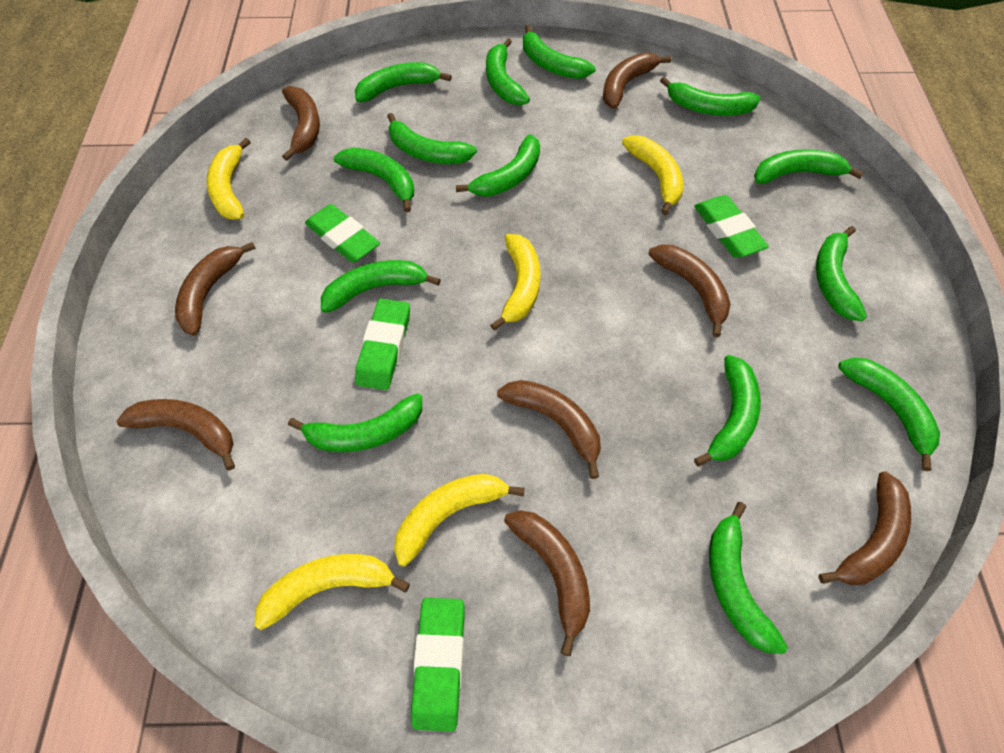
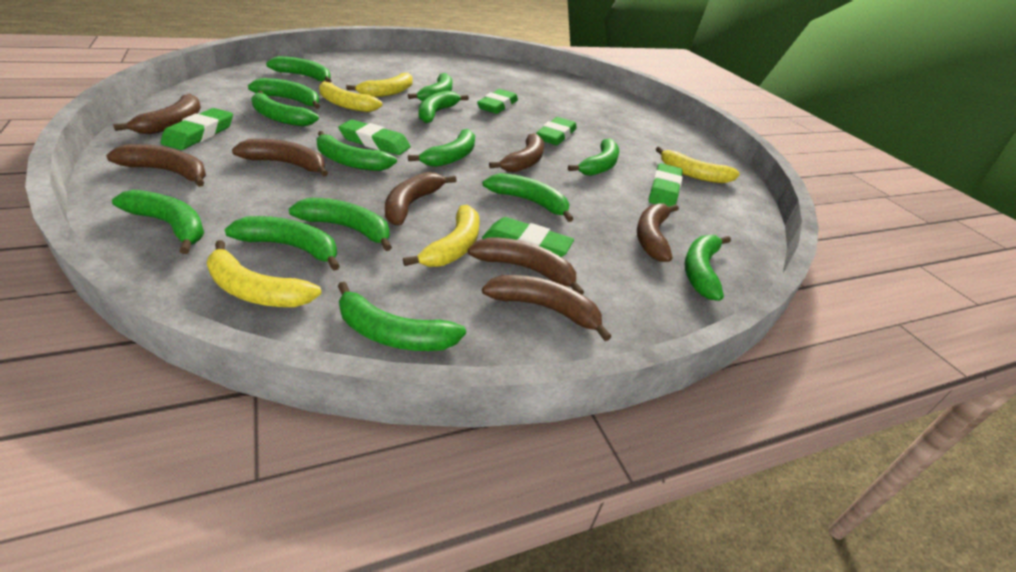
green eraser: 4 -> 6

